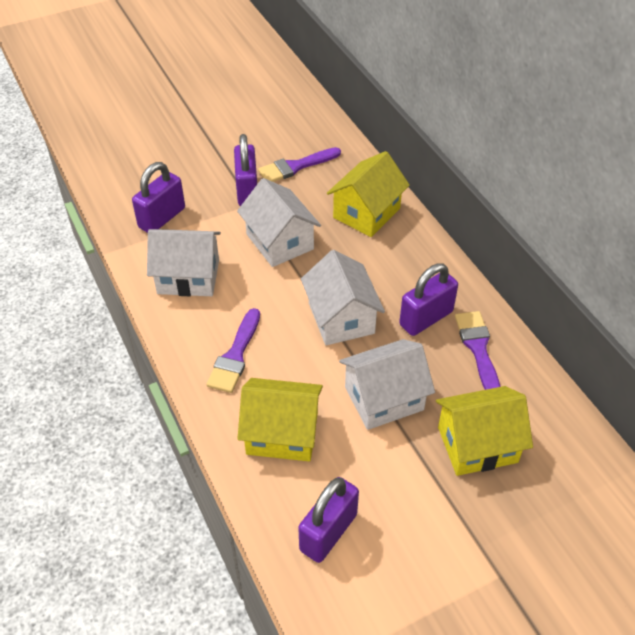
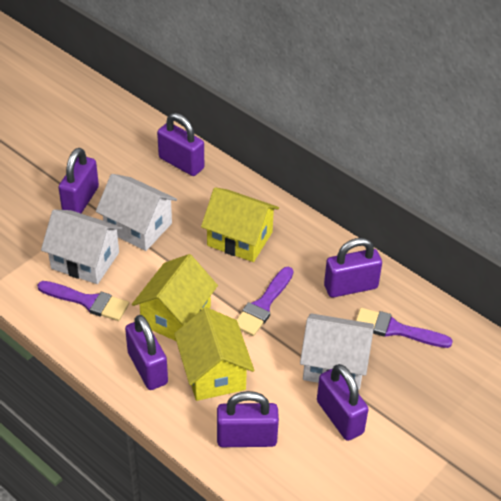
purple padlock: 4 -> 6
white house: 4 -> 3

